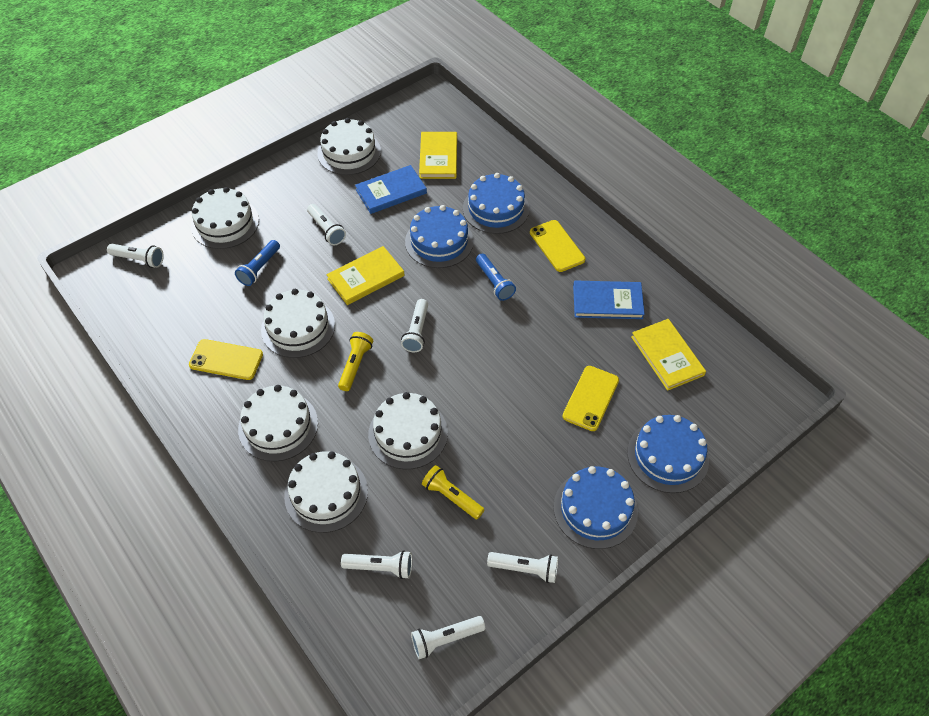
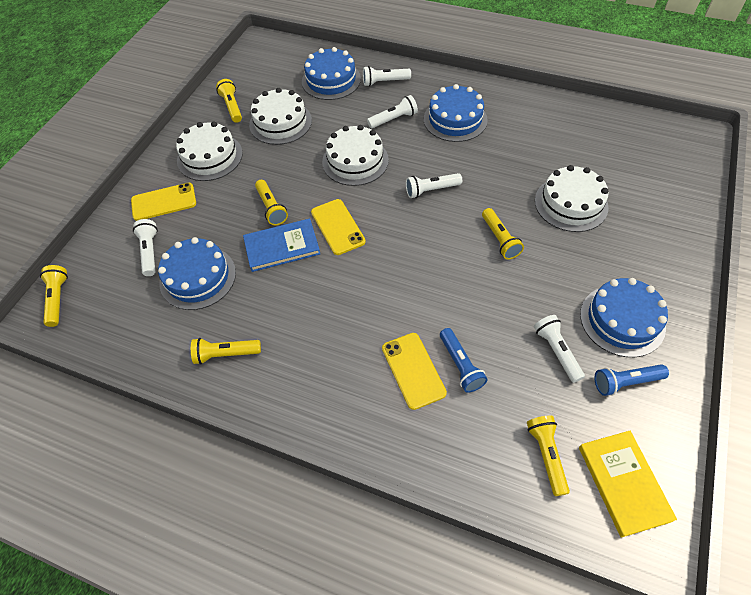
blue book: 2 -> 1
white cake: 6 -> 4
white flashlight: 6 -> 5
yellow book: 3 -> 1
yellow flashlight: 2 -> 6

